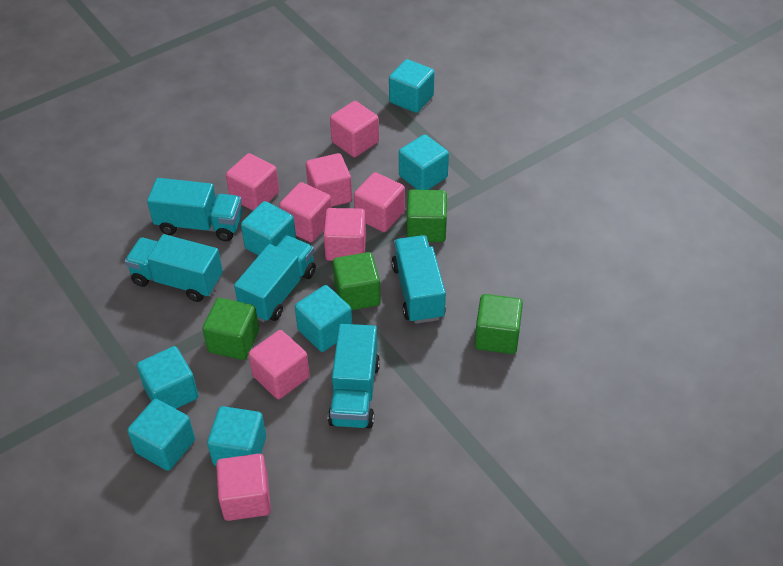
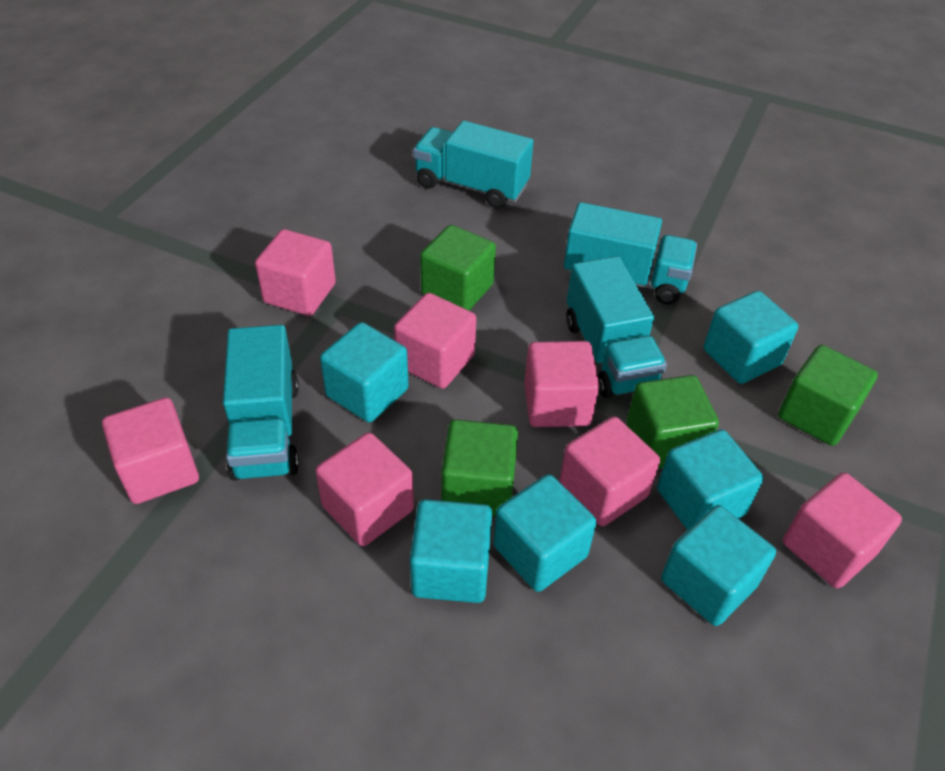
pink cube: 8 -> 7
turquoise cube: 7 -> 6
turquoise truck: 5 -> 4

